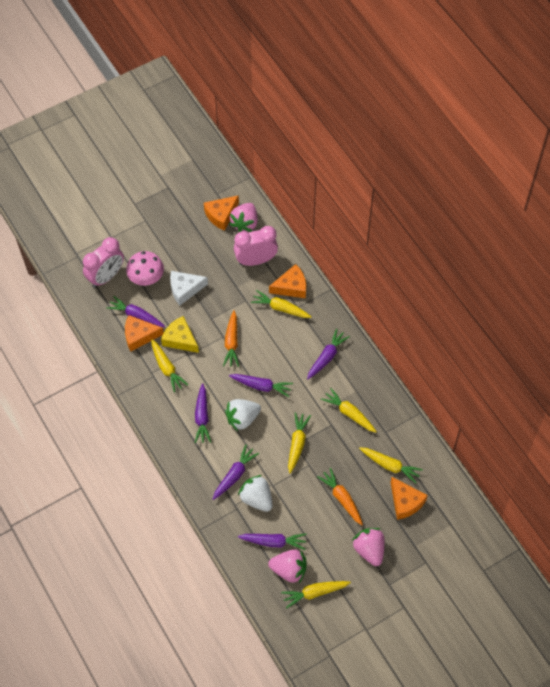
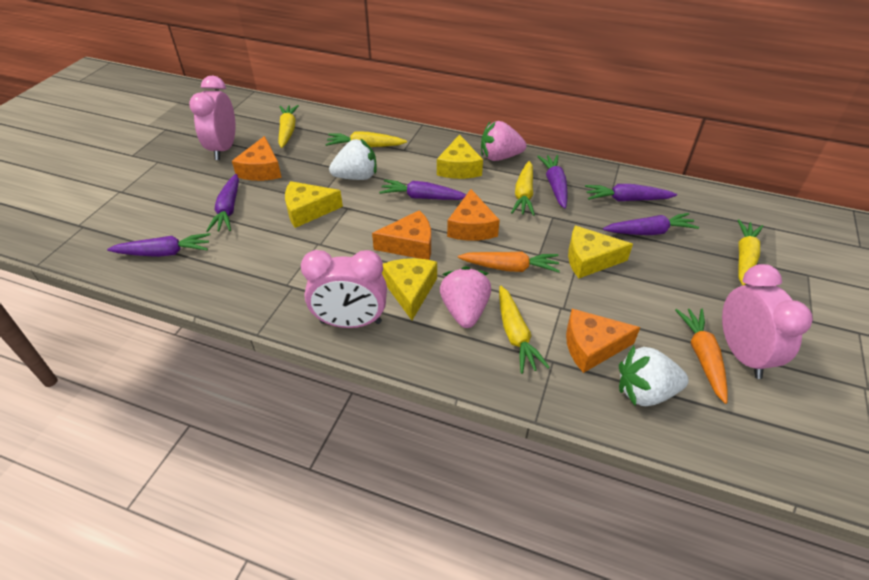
pink clock: 2 -> 3
pink mushroom: 1 -> 0
pink strawberry: 3 -> 2
white cheese: 1 -> 0
yellow carrot: 6 -> 5
yellow cheese: 1 -> 4

